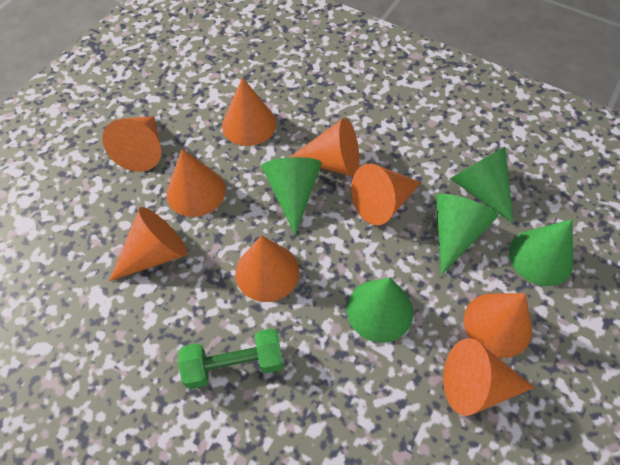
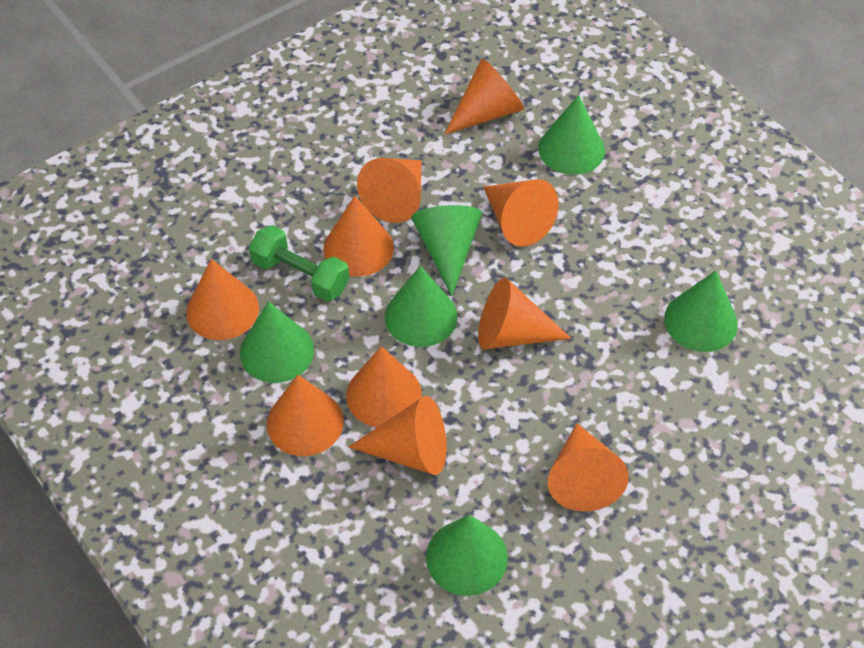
green cone: 5 -> 6
orange cone: 9 -> 10

